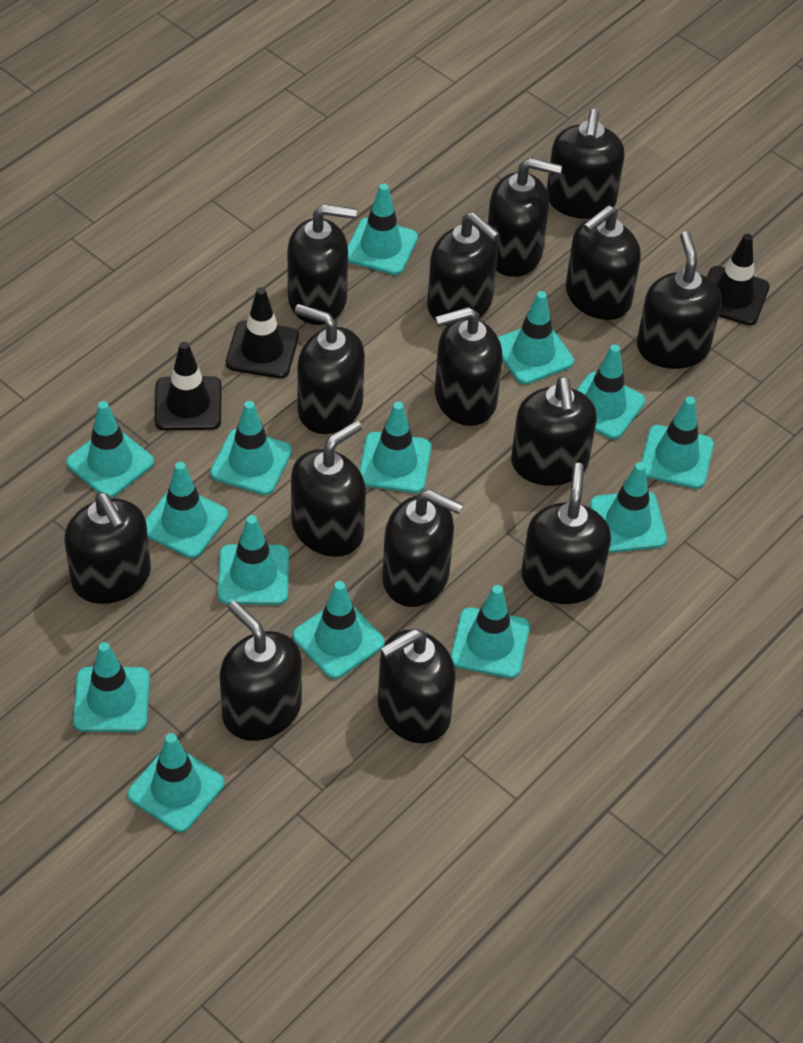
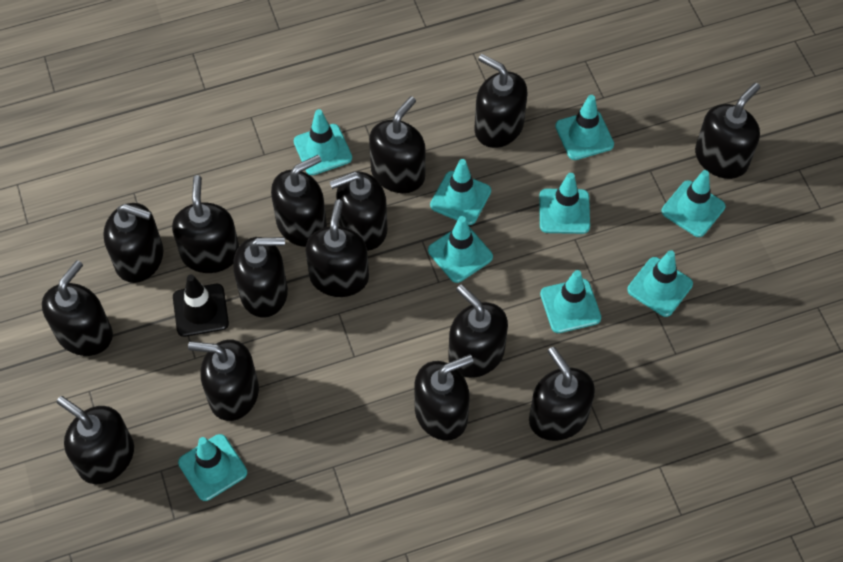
black traffic cone: 3 -> 1
turquoise traffic cone: 14 -> 9

